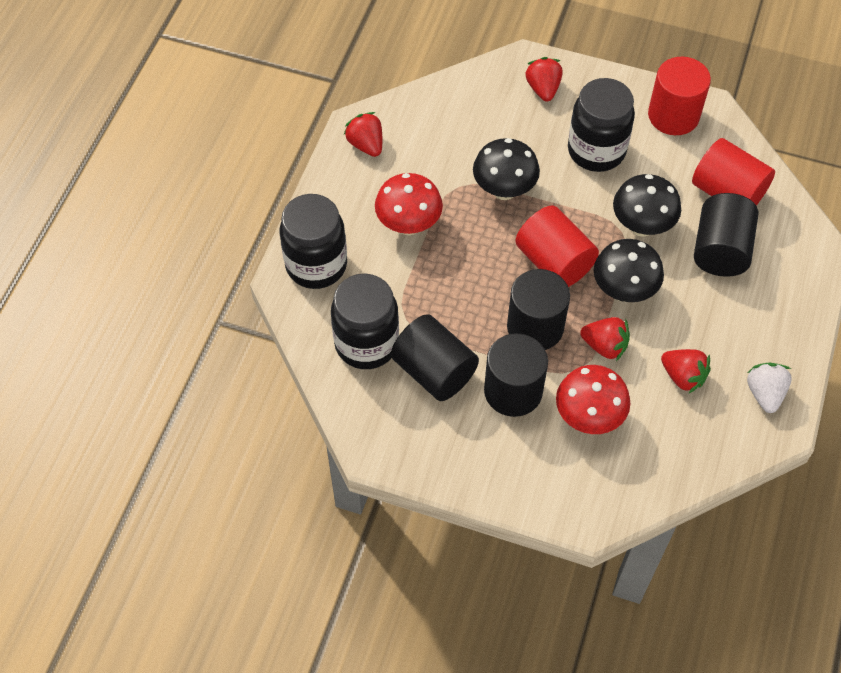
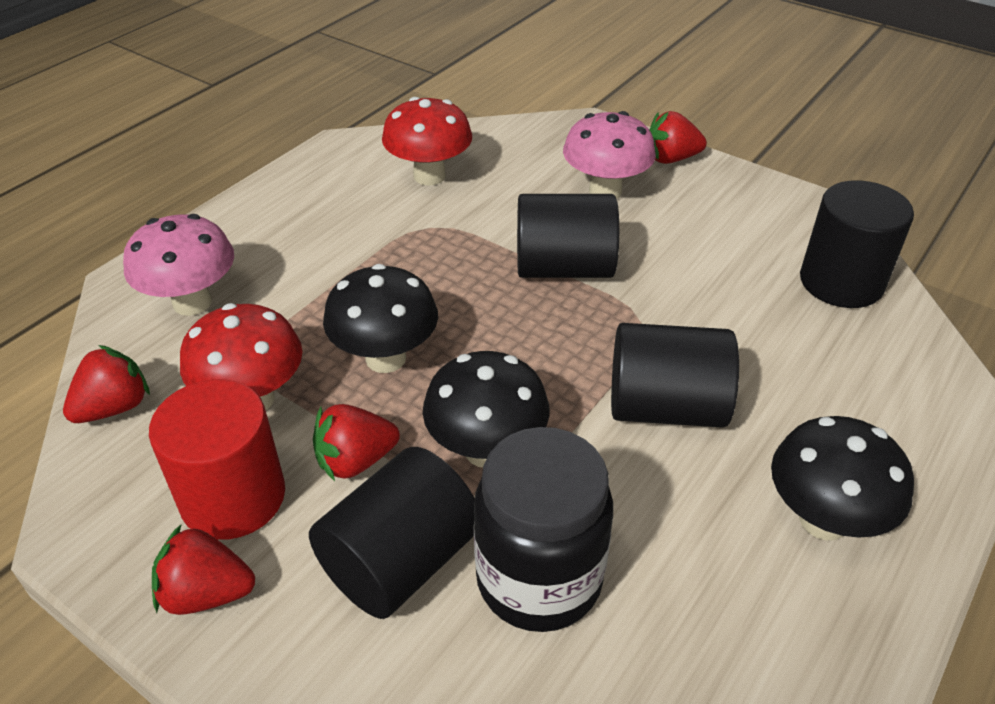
black jar: 3 -> 1
pink mushroom: 0 -> 2
red cylinder: 3 -> 1
white strawberry: 1 -> 0

